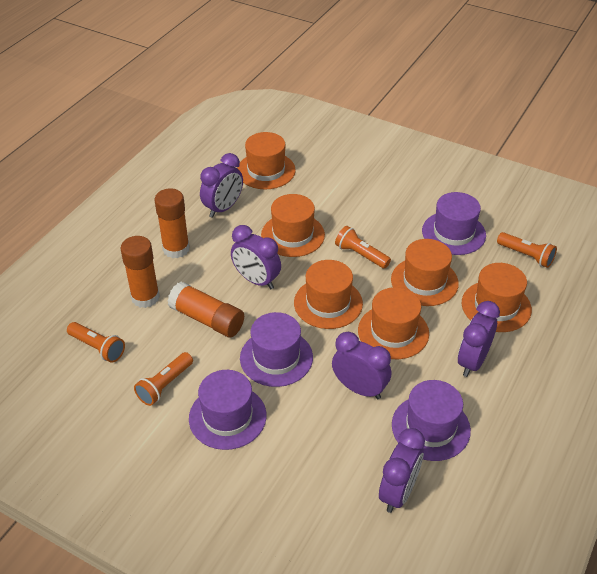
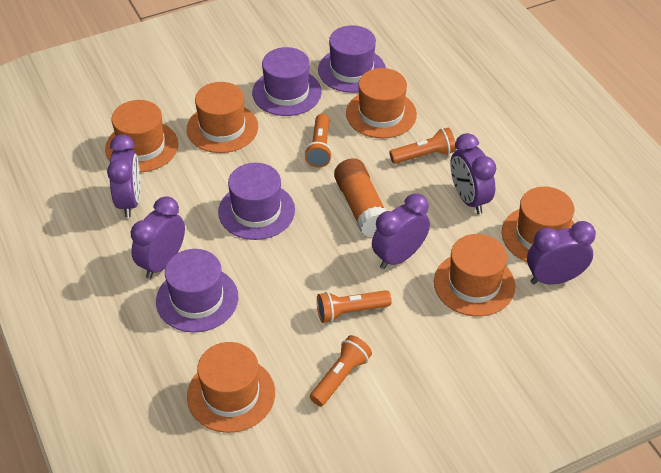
orange glue stick: 3 -> 1

